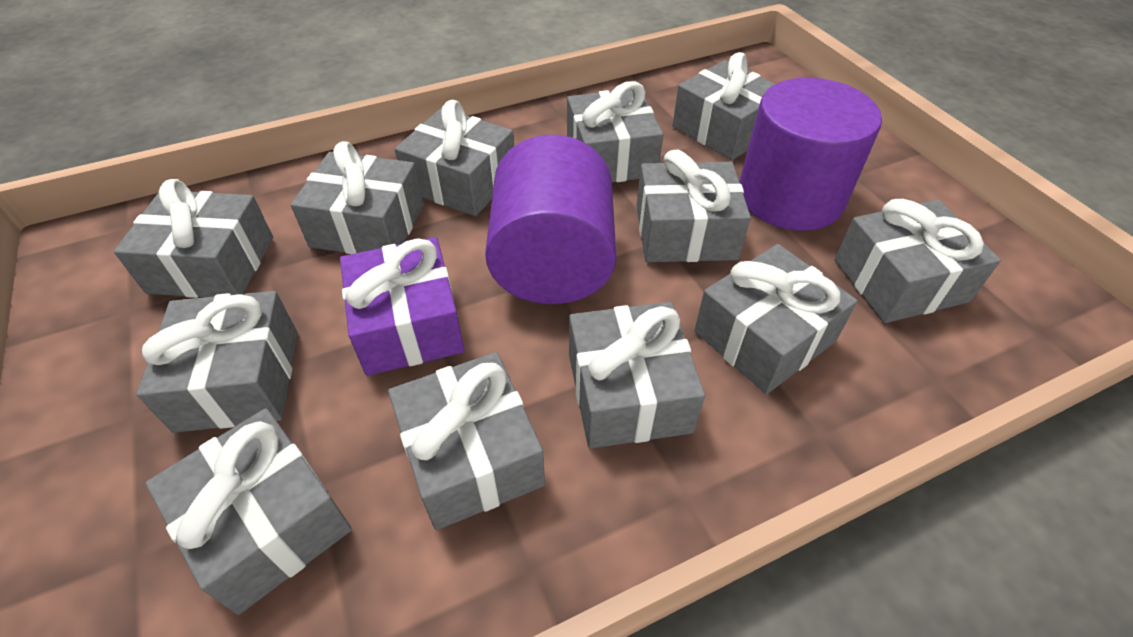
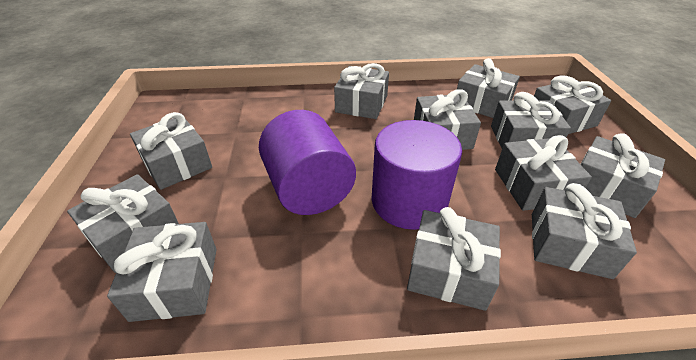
purple gift: 1 -> 0

